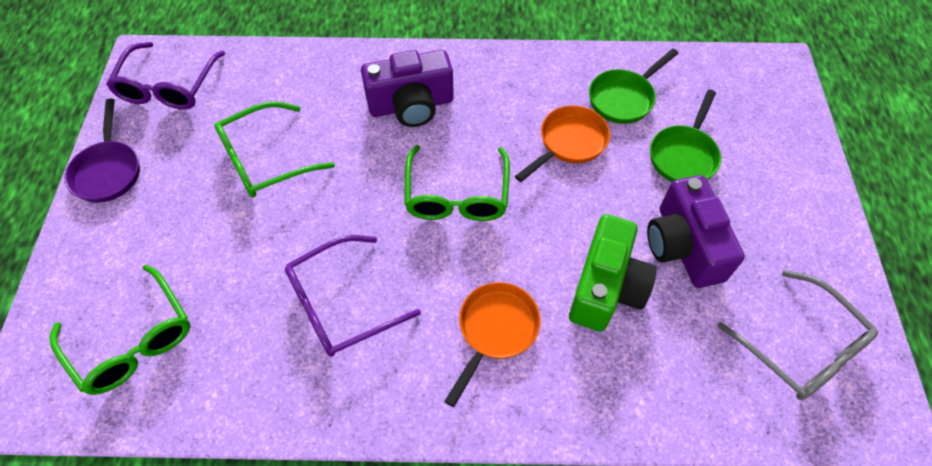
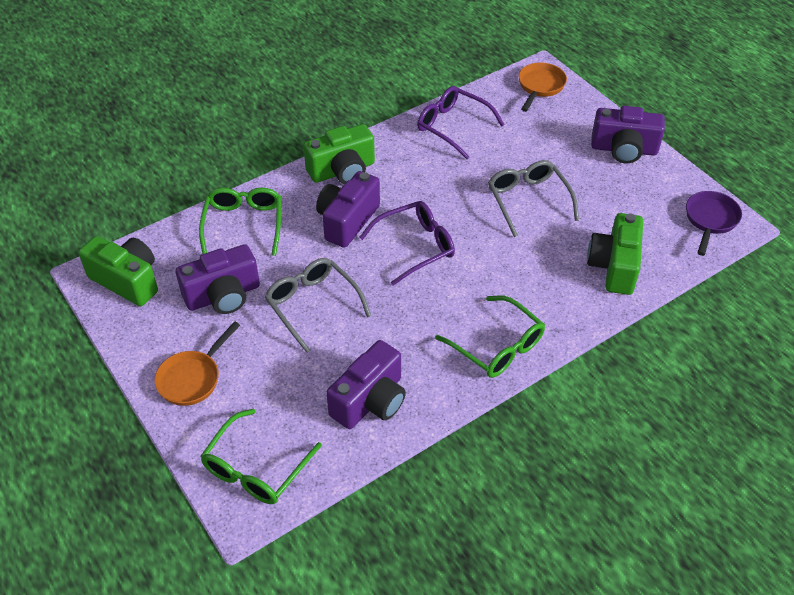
green camera: 1 -> 3
green pan: 2 -> 0
grey glasses: 1 -> 2
purple camera: 2 -> 4

